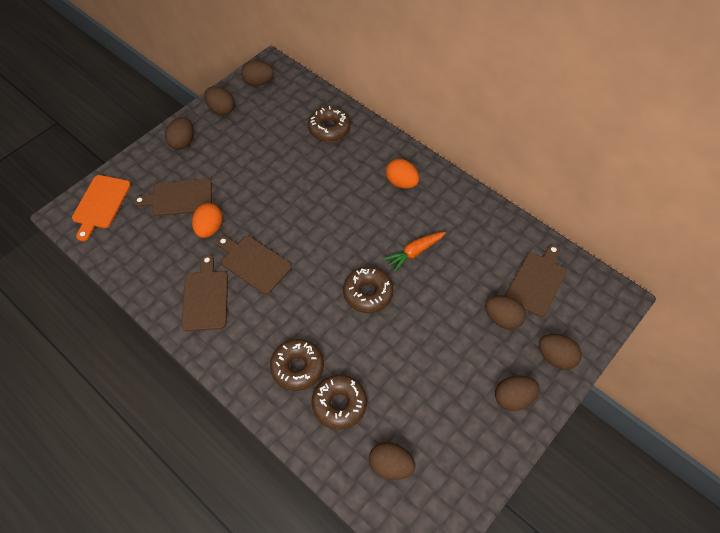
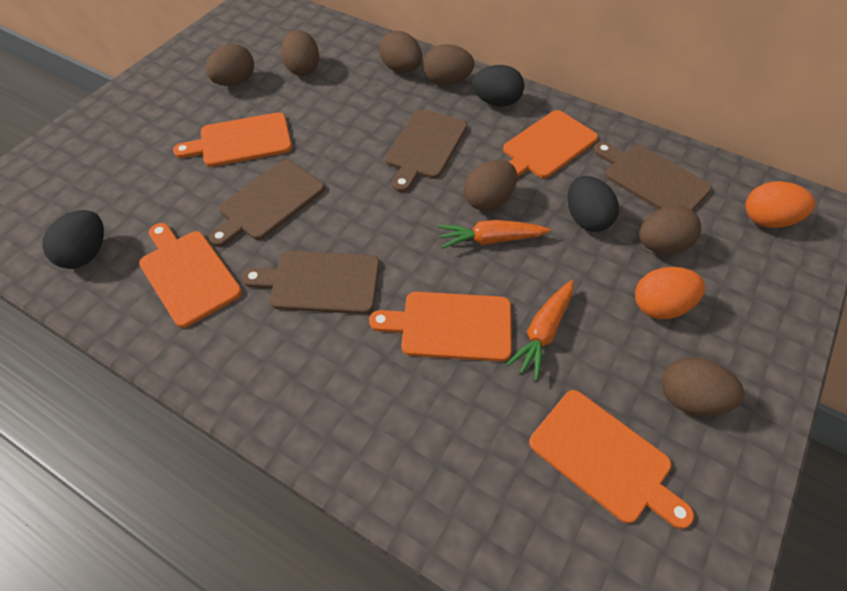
black egg: 0 -> 3
brown donut: 4 -> 0
orange carrot: 1 -> 2
orange cutting board: 1 -> 5

